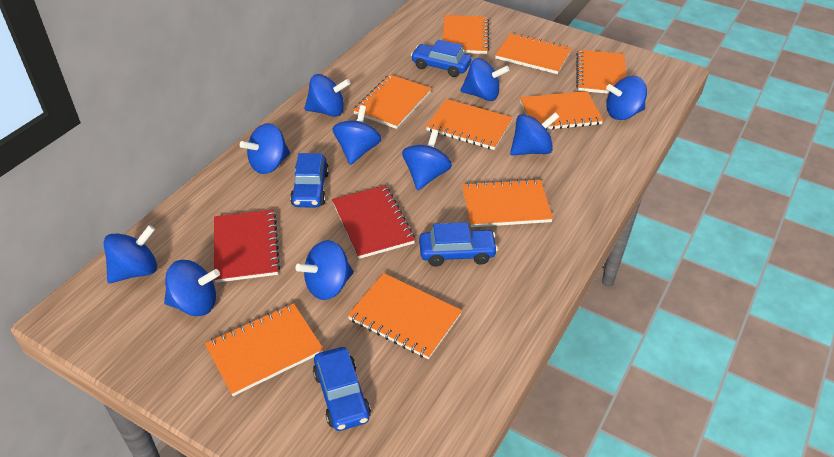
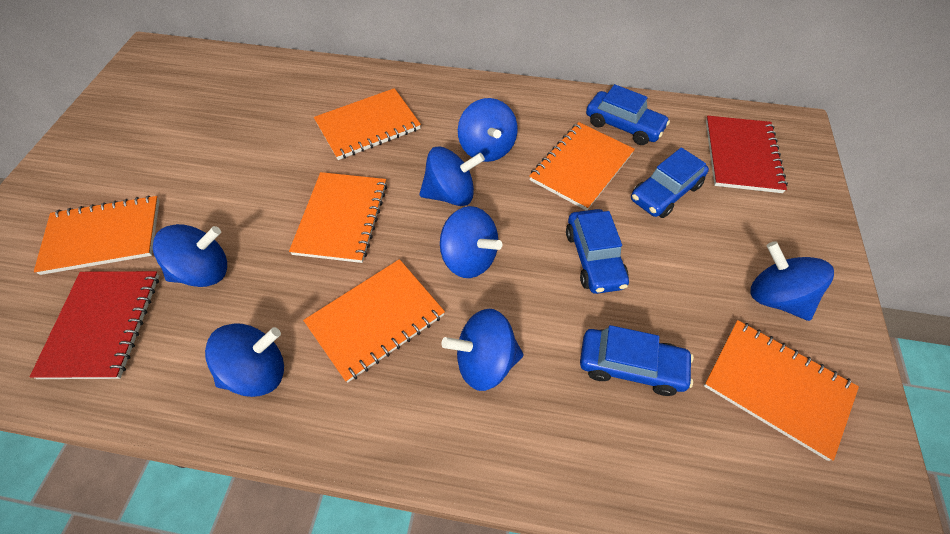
blue spinning top: 10 -> 7
orange notebook: 9 -> 6

